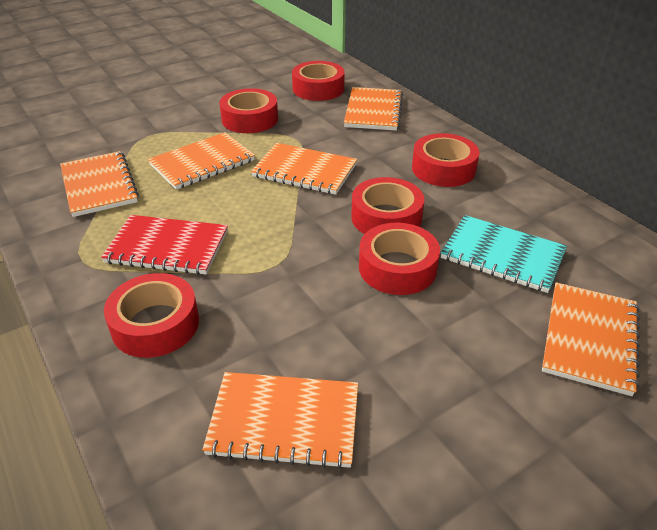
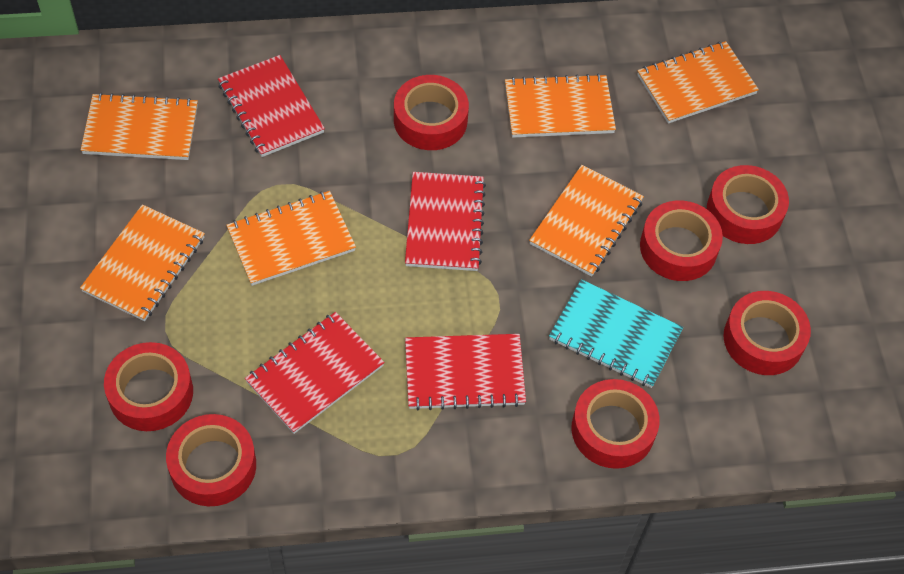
red notebook: 1 -> 4
red tape: 6 -> 7

